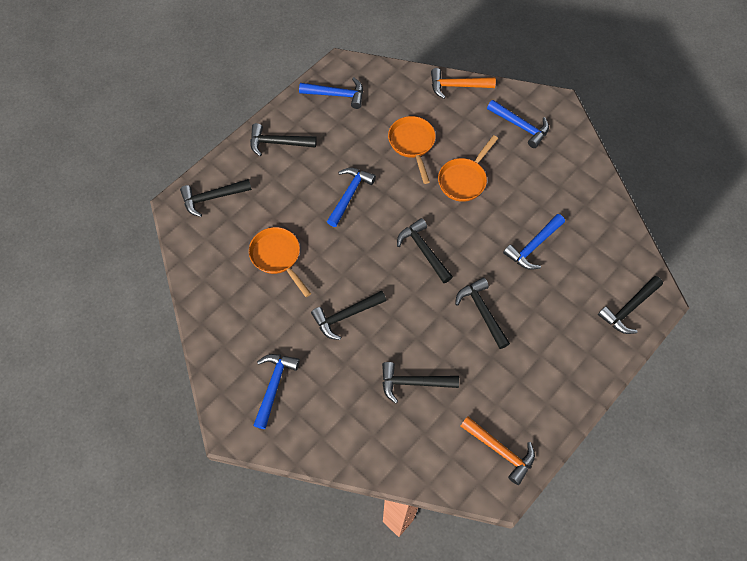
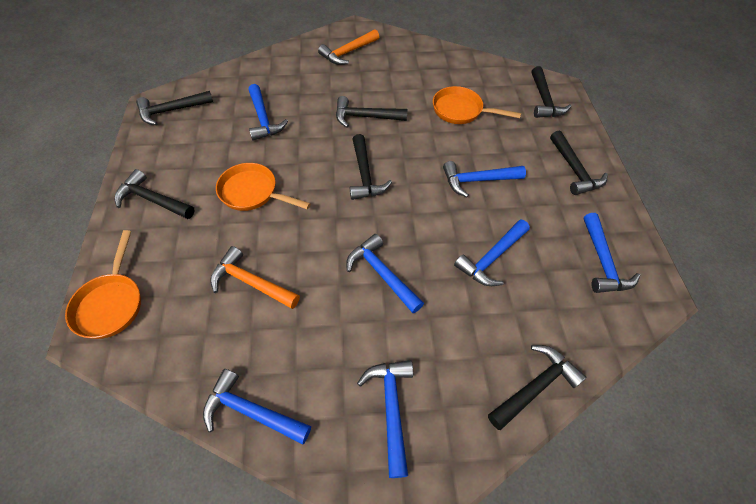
blue hammer: 5 -> 7

